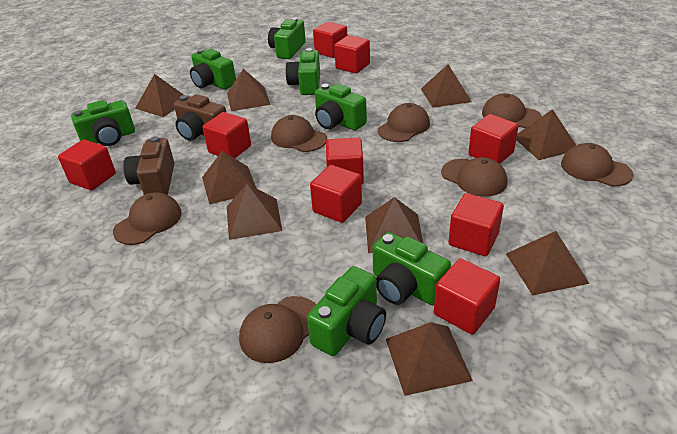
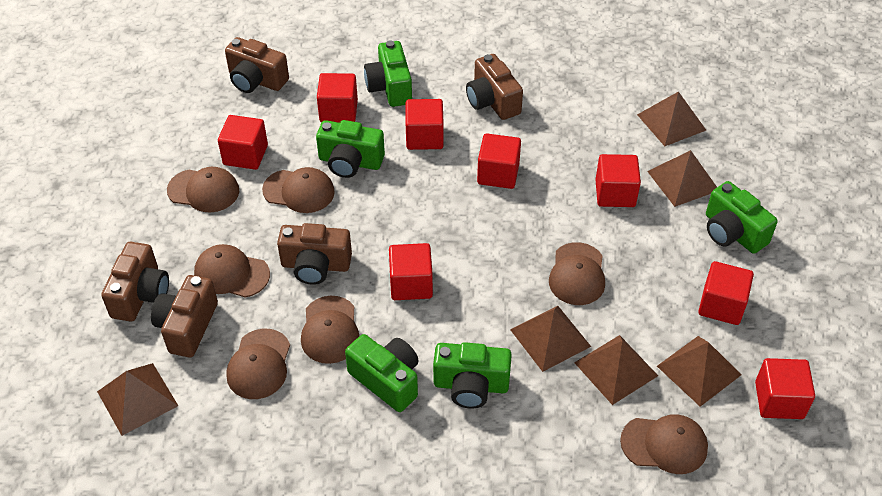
brown camera: 2 -> 5
brown pyramid: 9 -> 6
green camera: 7 -> 5
red cube: 9 -> 8

